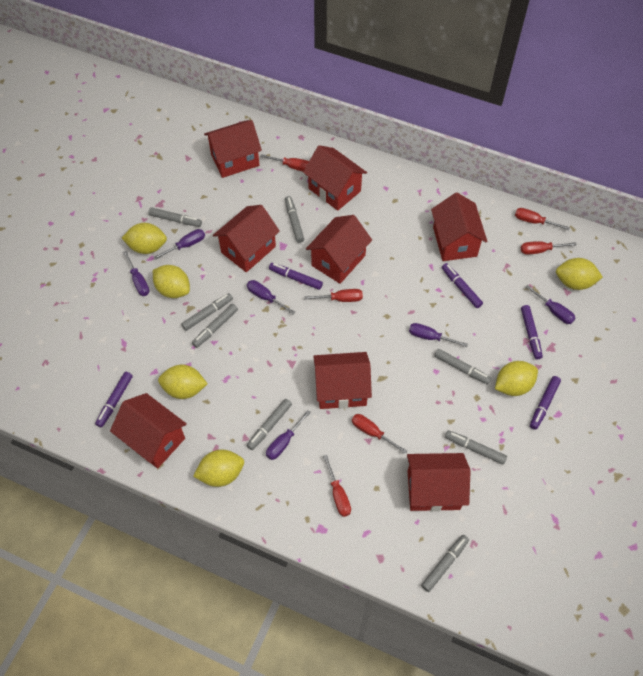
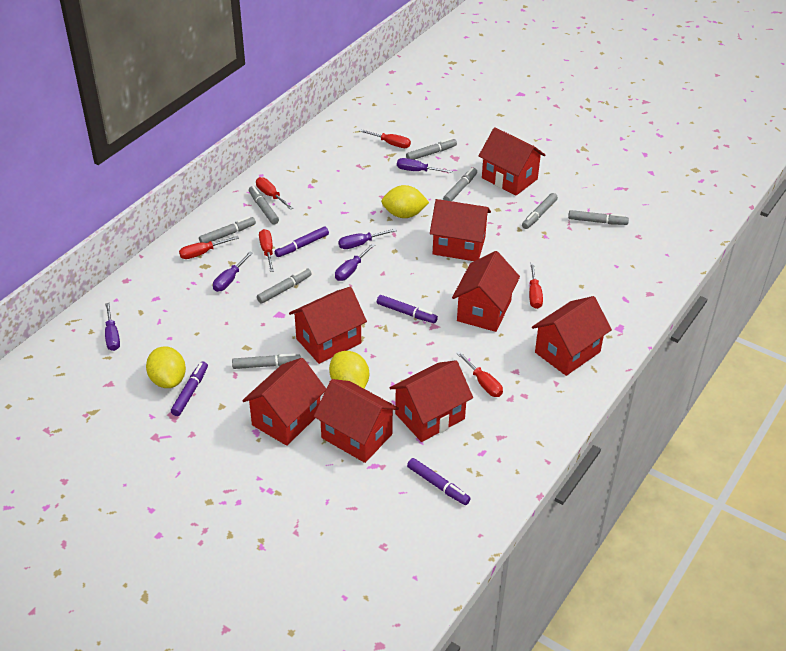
purple marker: 5 -> 4
purple screwdriver: 6 -> 5
yellow lemon: 6 -> 3

